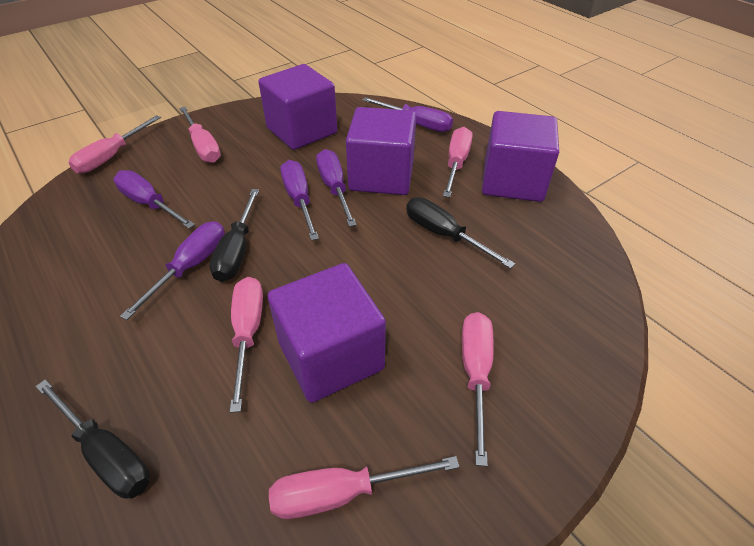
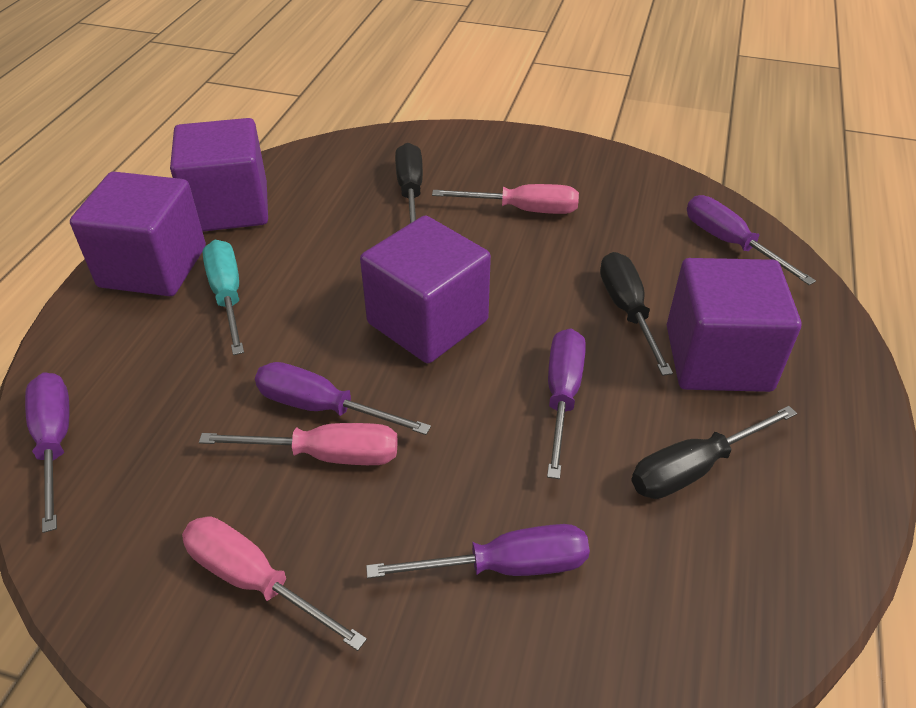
pink screwdriver: 6 -> 3
turquoise screwdriver: 0 -> 1

